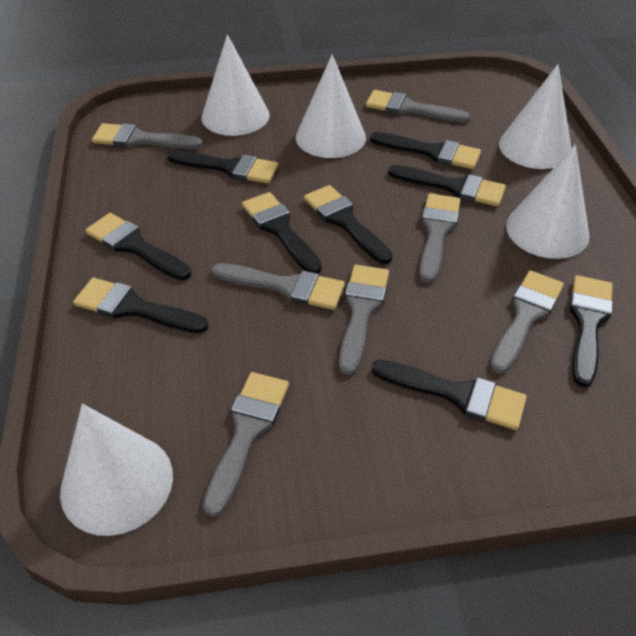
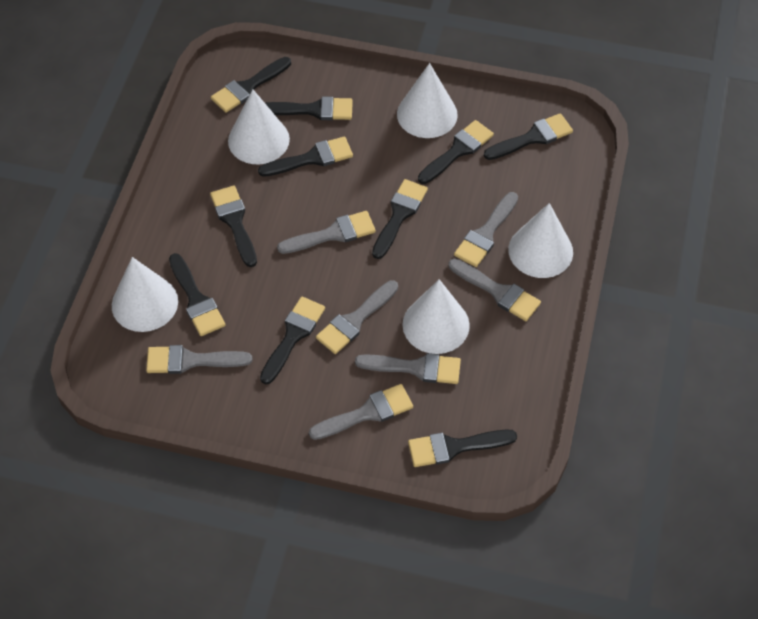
black brush: 9 -> 10

